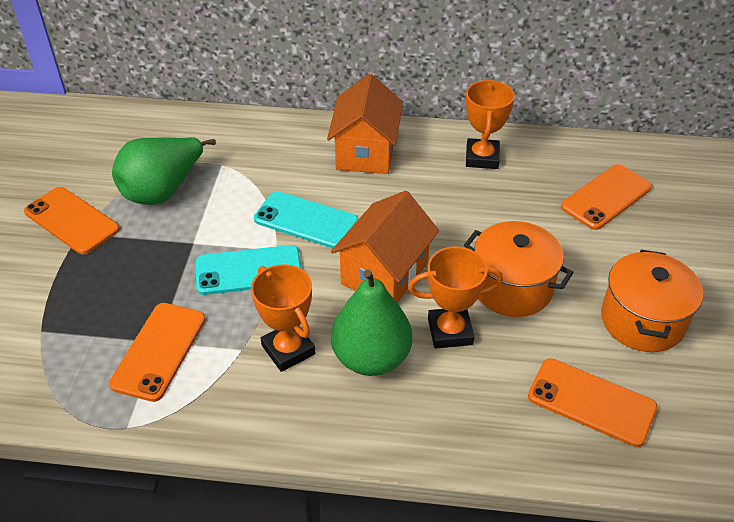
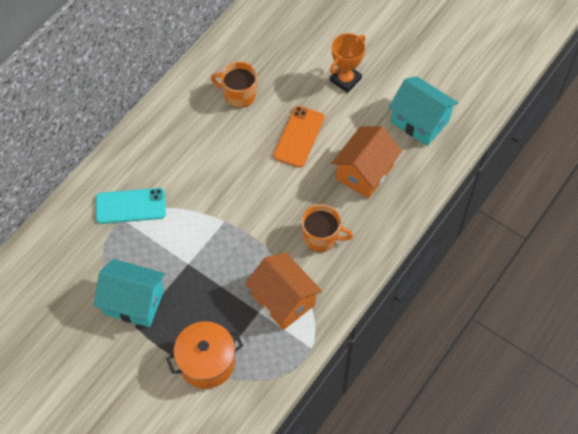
green pear: 2 -> 0
orange mug: 0 -> 2
orange phone: 4 -> 1
orange pot: 2 -> 1
orange trophy: 3 -> 1
turquoise house: 0 -> 2
turquoise phone: 2 -> 1

